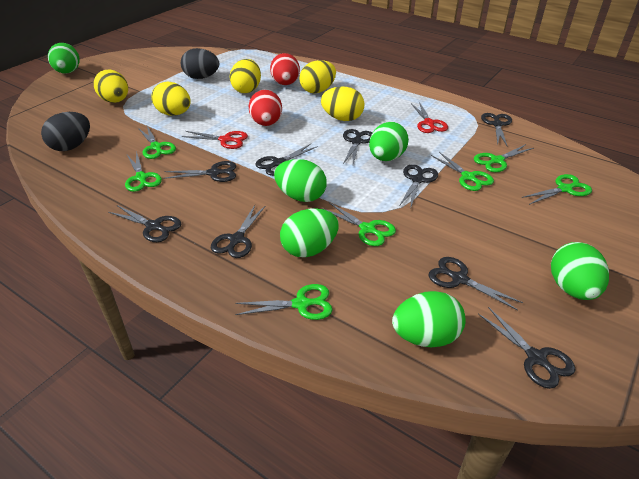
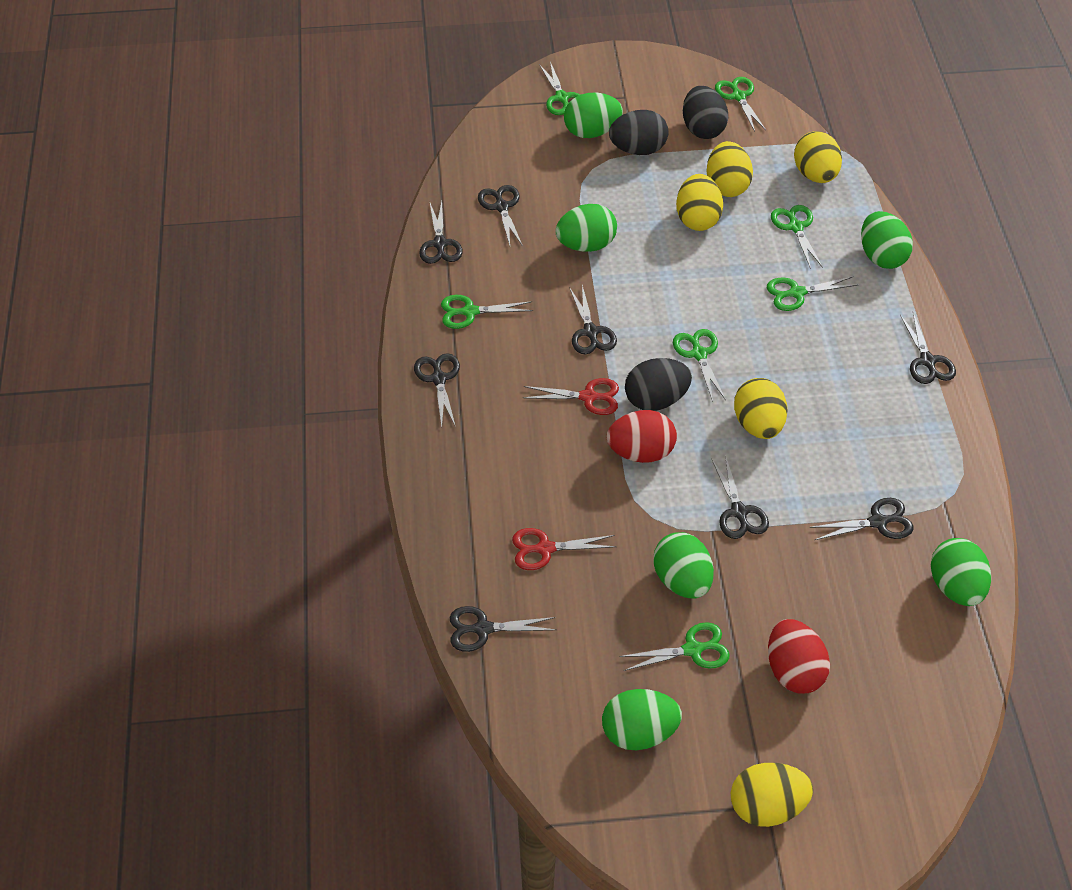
black egg: 2 -> 3
black scissors: 9 -> 8

